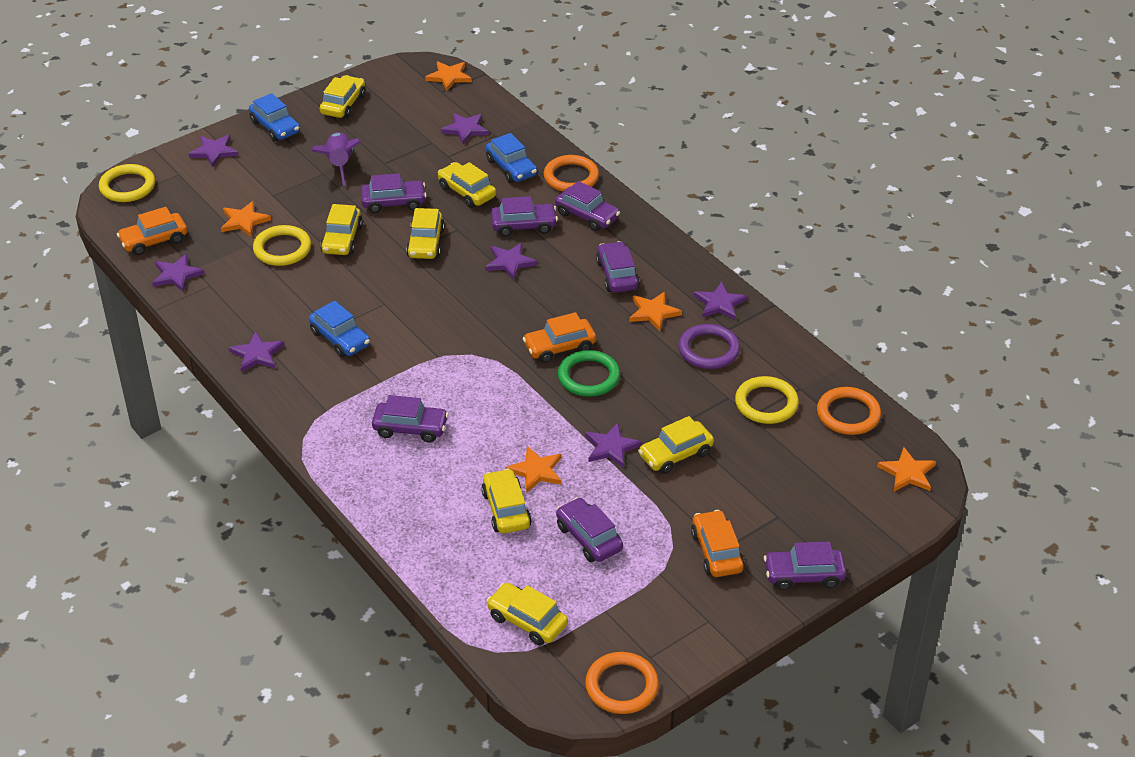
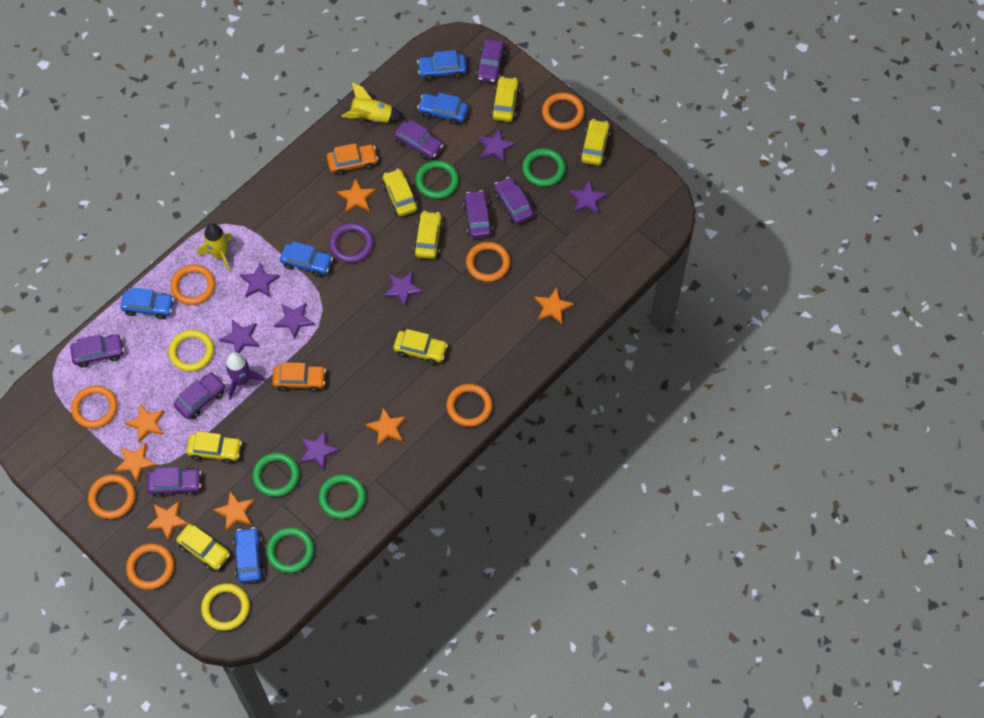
blue car: 3 -> 5
green ring: 1 -> 5
orange car: 3 -> 2
orange ring: 3 -> 7
orange star: 5 -> 7
yellow ring: 3 -> 2
yellow rocket: 0 -> 2

